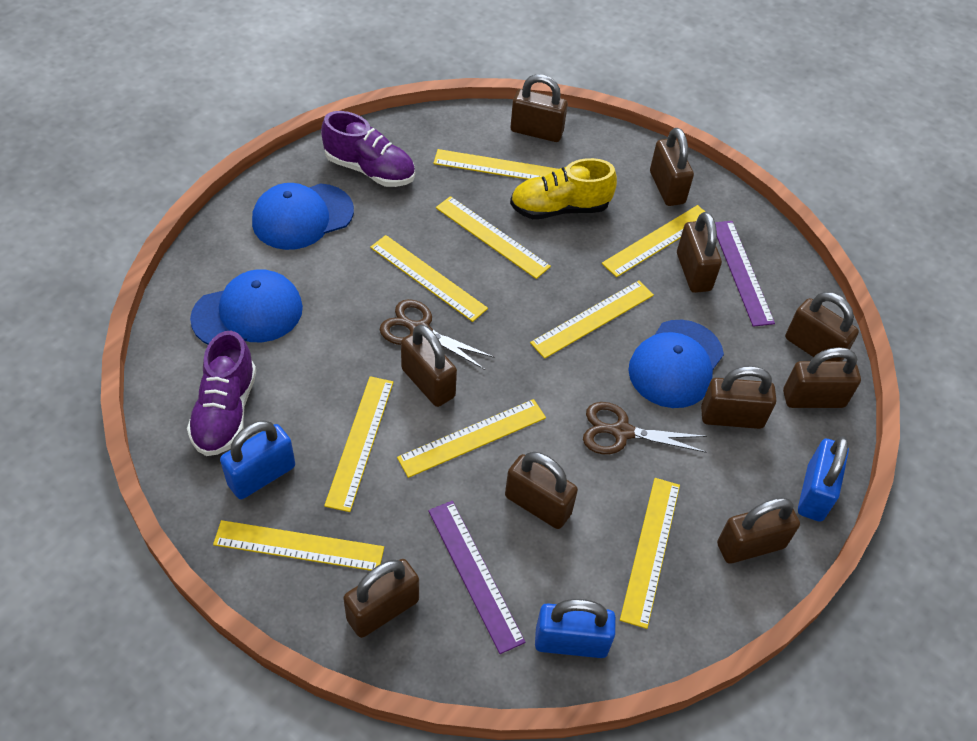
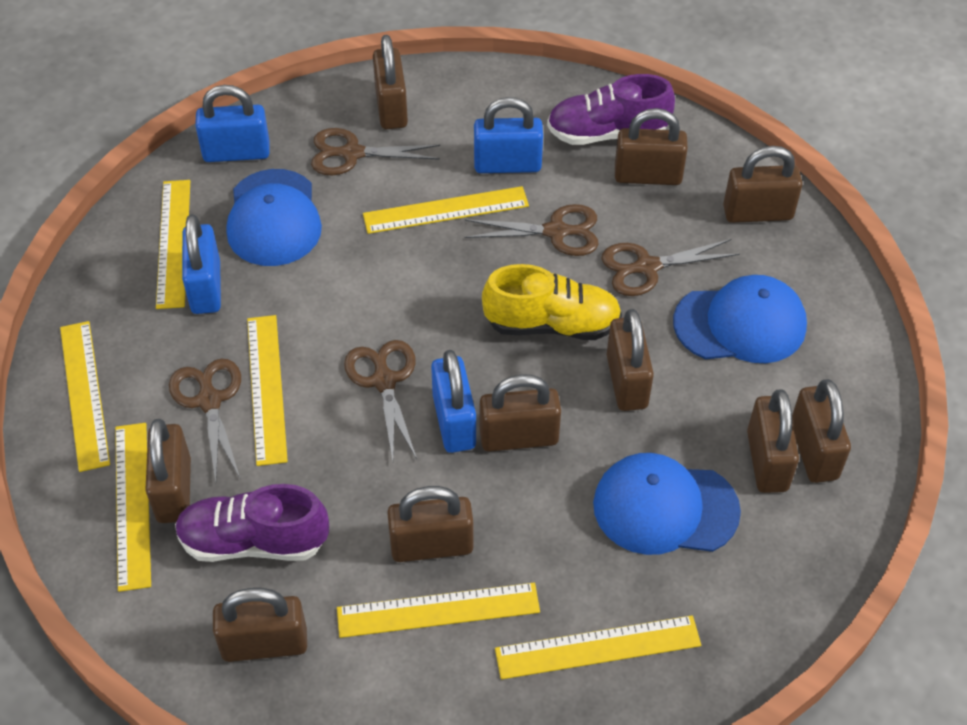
blue padlock: 3 -> 4
brown scissors: 2 -> 5
purple ruler: 2 -> 0
yellow ruler: 9 -> 7

